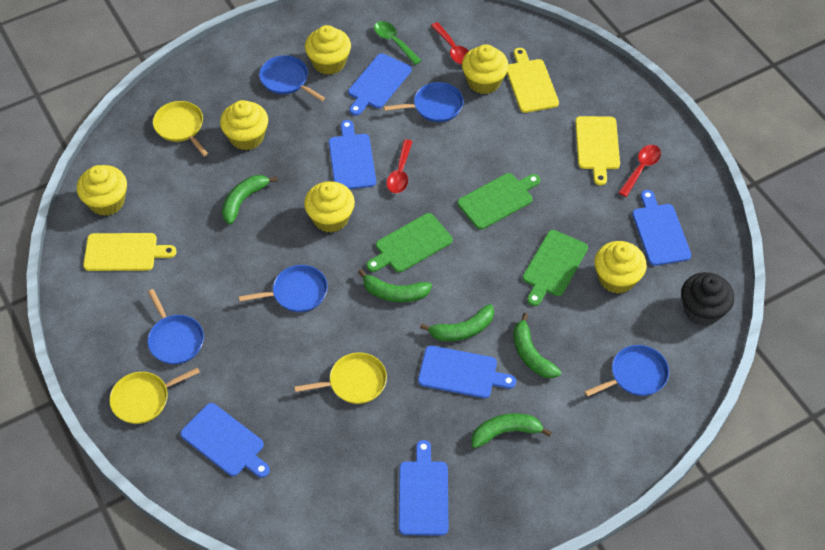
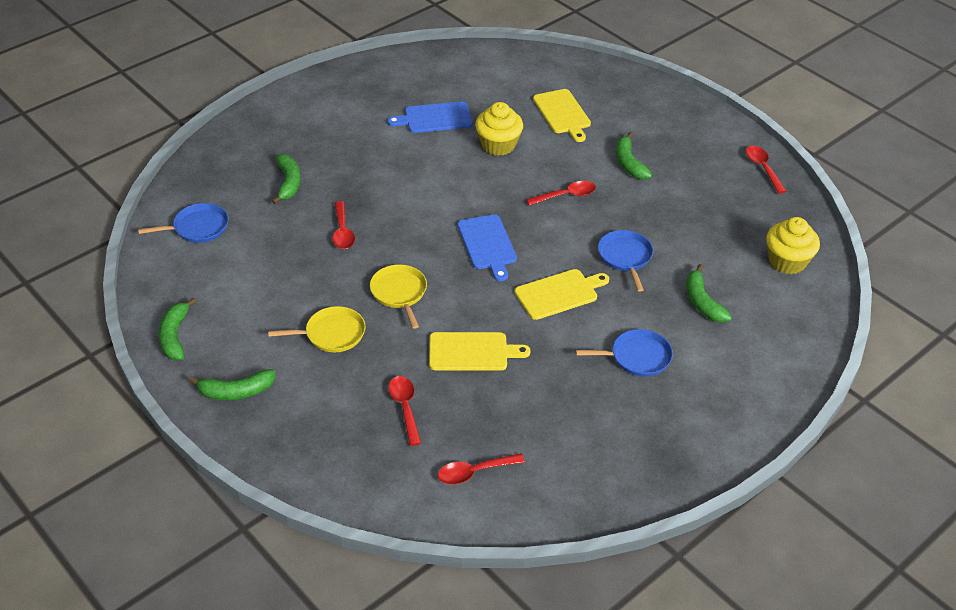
black cupcake: 1 -> 0
blue cutting board: 6 -> 2
blue pan: 5 -> 3
green cutting board: 3 -> 0
green spoon: 1 -> 0
red spoon: 3 -> 5
yellow cupcake: 6 -> 2
yellow pan: 3 -> 2

